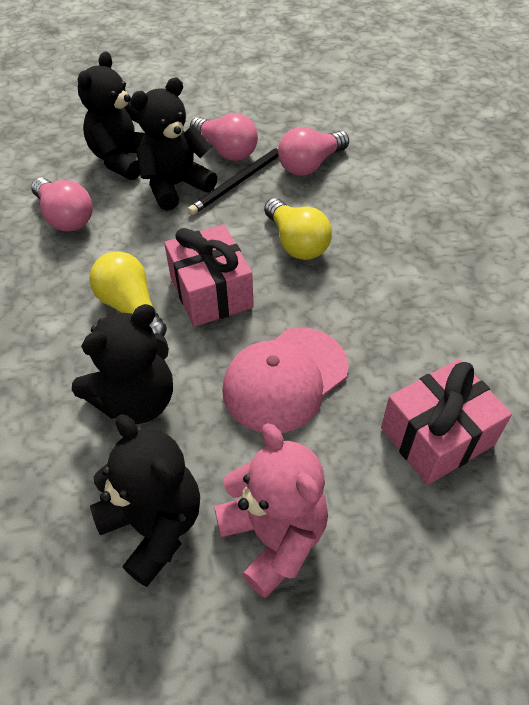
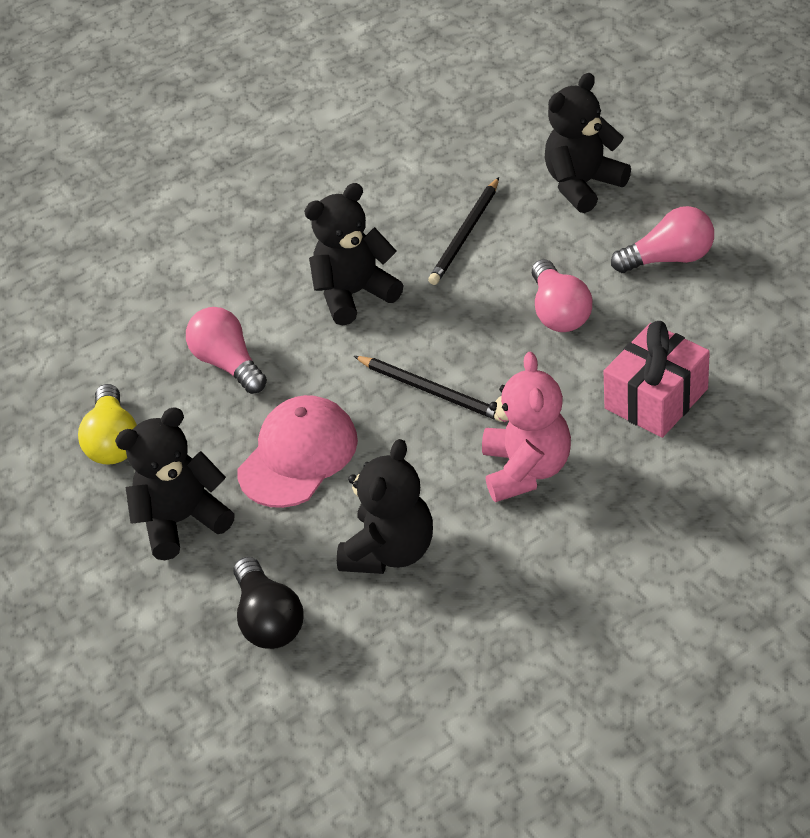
black light bulb: 0 -> 1
black pencil: 1 -> 2
pink gift: 2 -> 1
yellow light bulb: 2 -> 1

